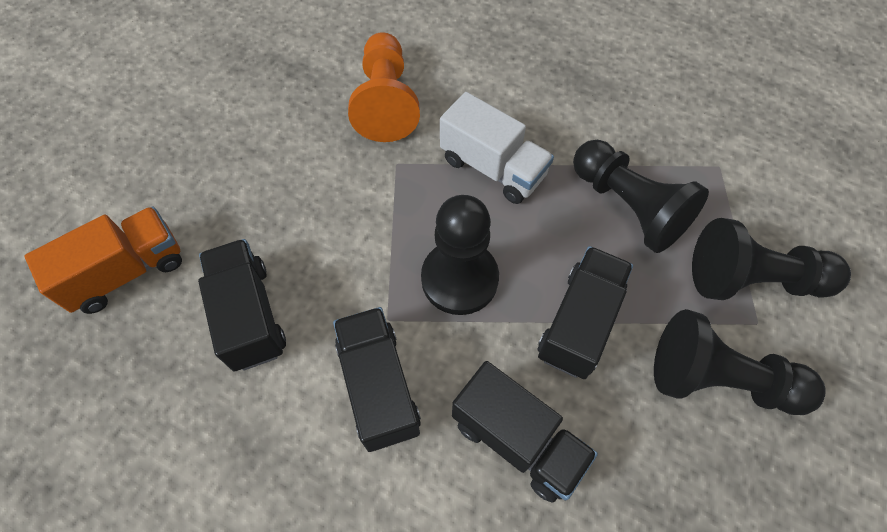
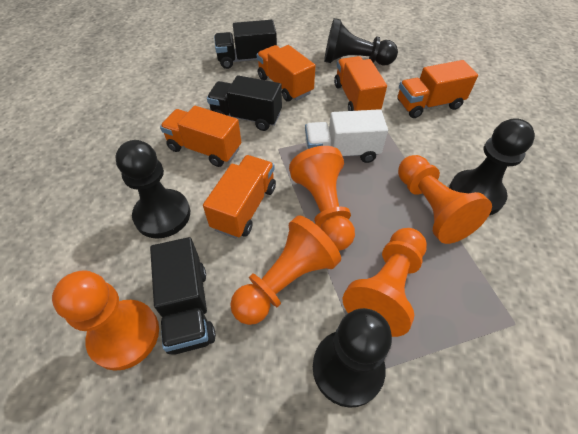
black truck: 4 -> 3
orange pawn: 1 -> 5
orange truck: 1 -> 5

